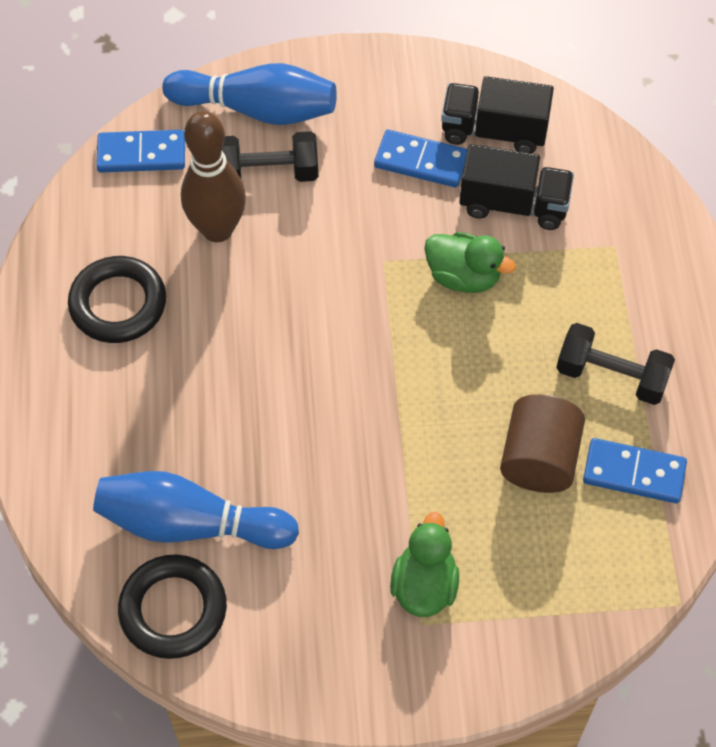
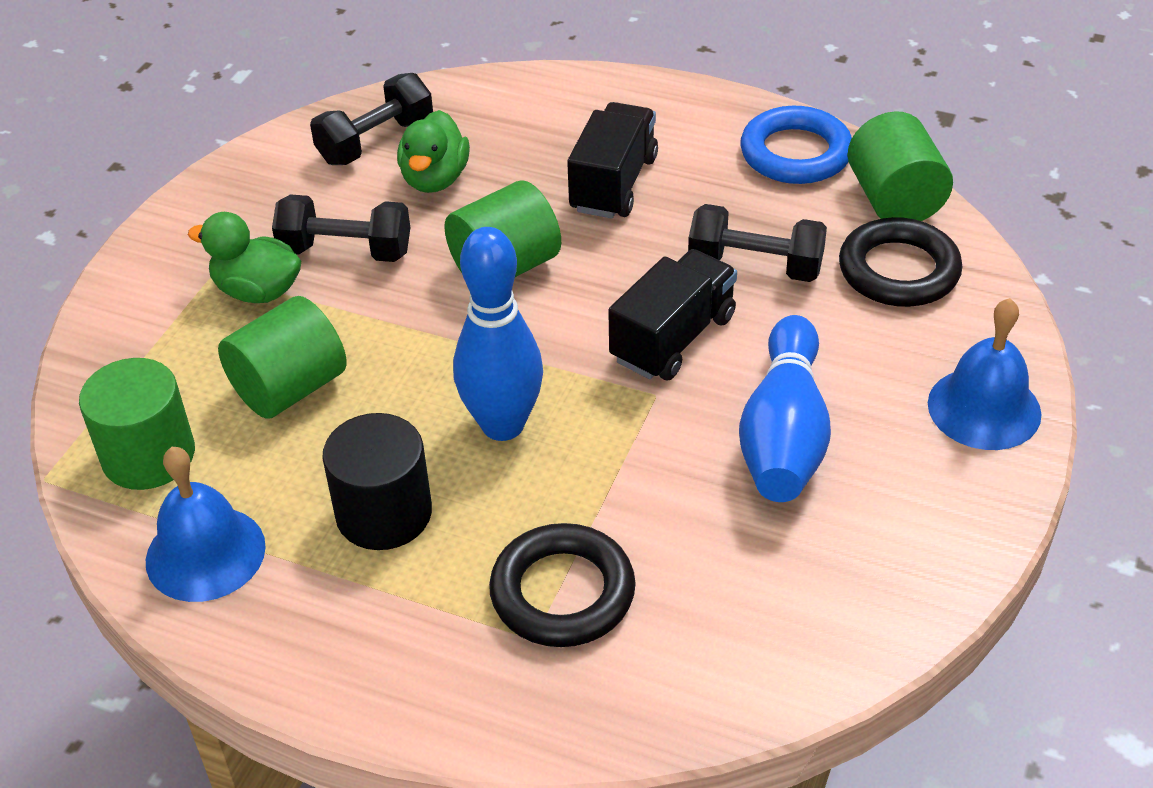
black cylinder: 0 -> 1
black dumbbell: 2 -> 3
blue bell: 0 -> 2
blue domino: 3 -> 0
blue ring: 0 -> 1
brown bowling pin: 1 -> 0
brown cylinder: 1 -> 0
green cylinder: 0 -> 4

